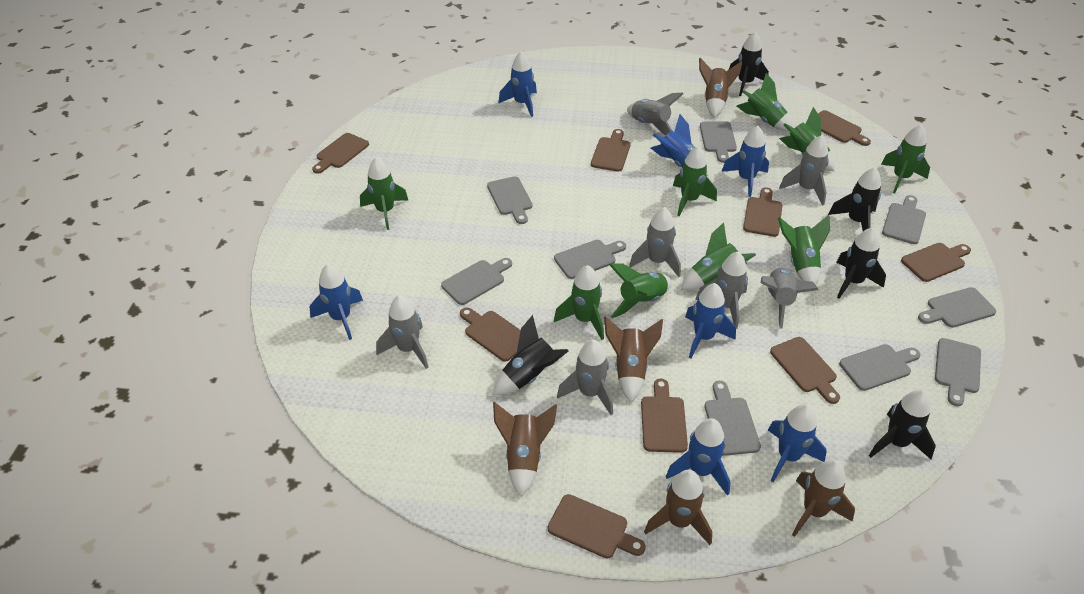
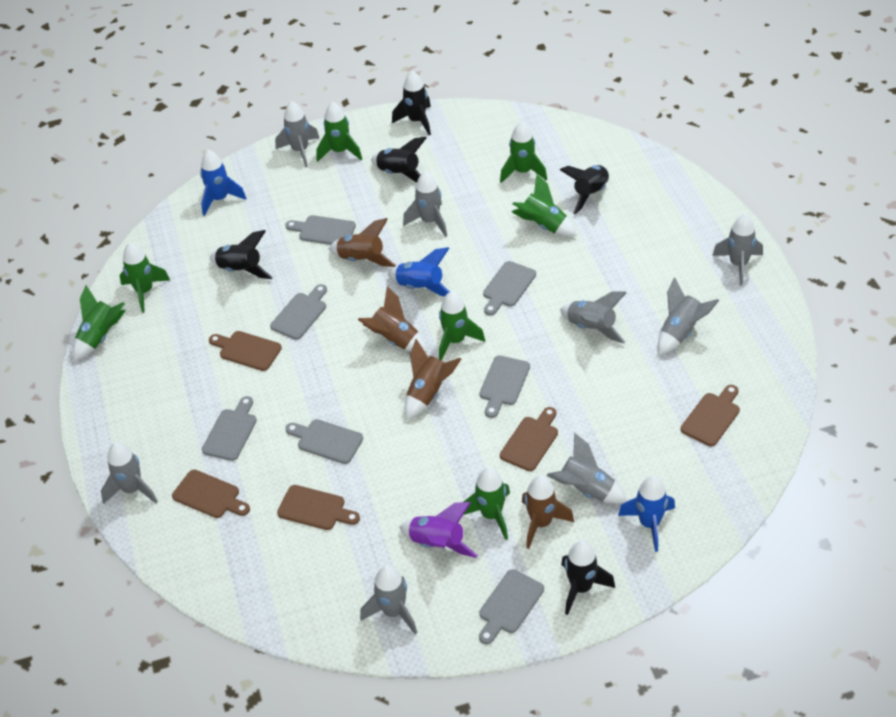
blue rocket: 7 -> 3
brown cutting board: 9 -> 5
brown rocket: 5 -> 4
green rocket: 9 -> 7
grey cutting board: 9 -> 7
grey rocket: 7 -> 8
purple rocket: 0 -> 1

